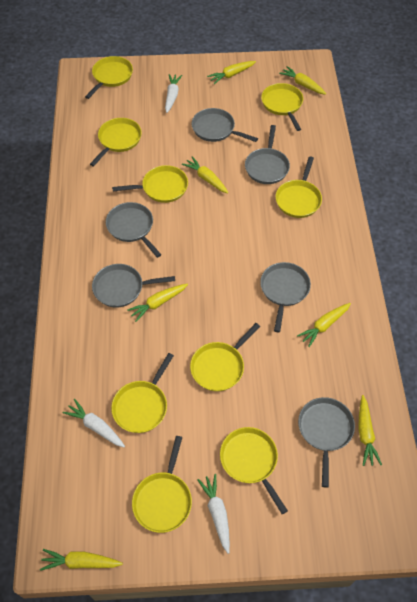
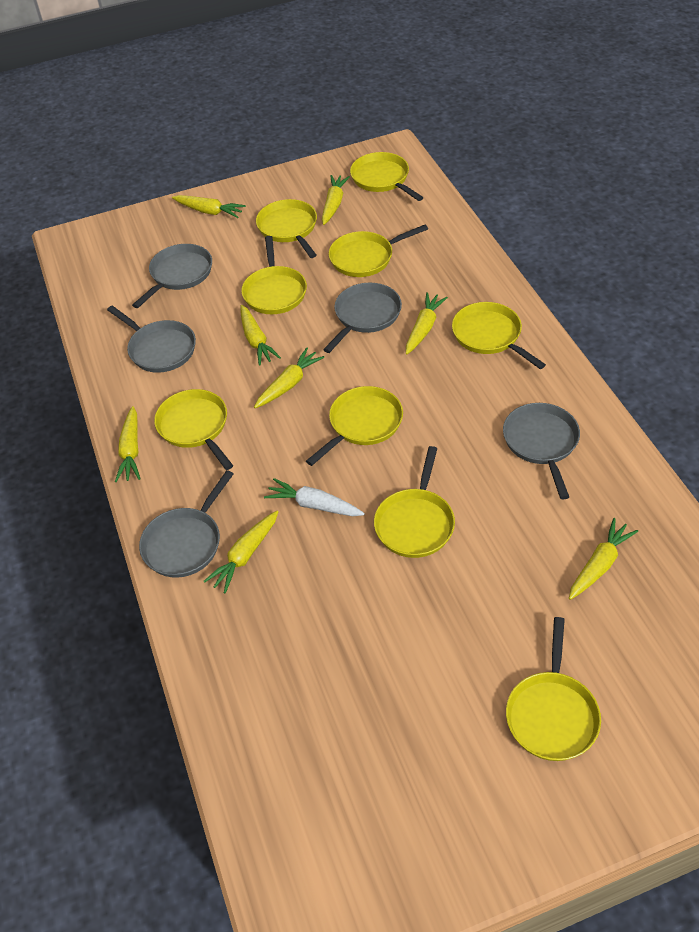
grey pan: 6 -> 5
white carrot: 3 -> 1
yellow carrot: 7 -> 8

